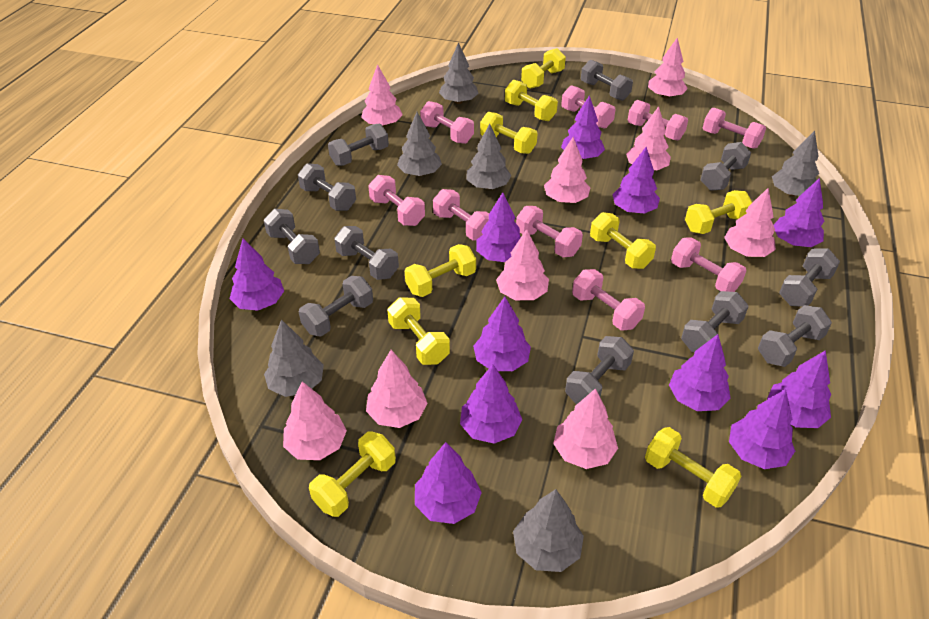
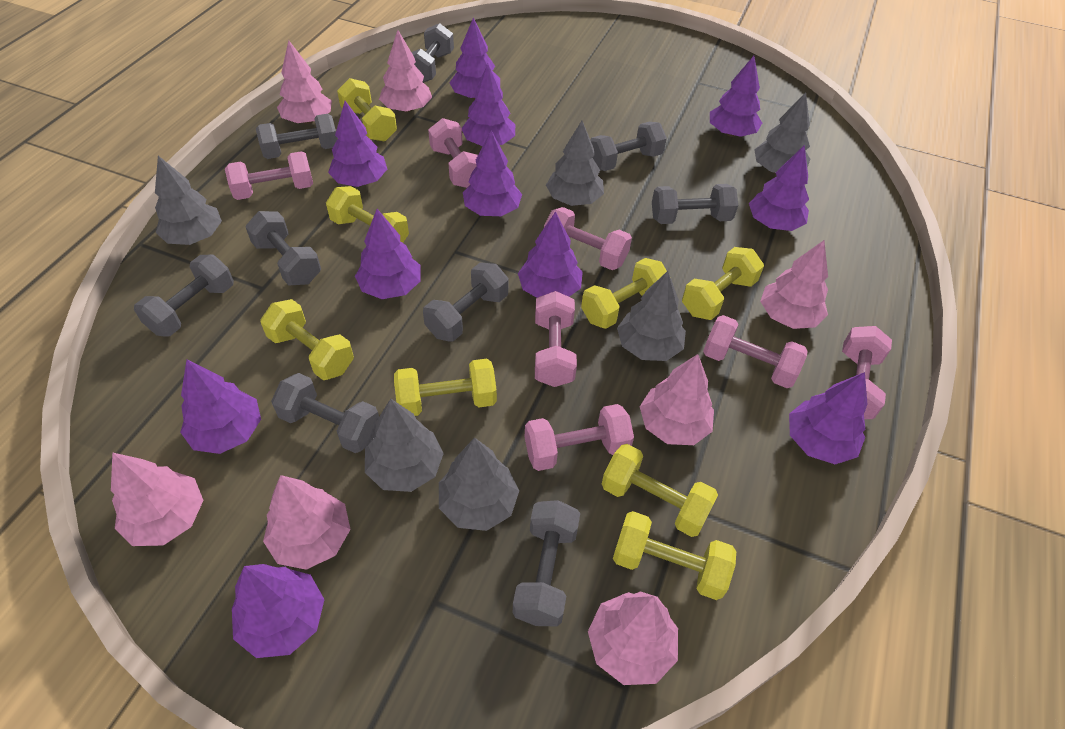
grey dumbbell: 11 -> 9
pink dumbbell: 9 -> 7
pink tree: 9 -> 7
yellow dumbbell: 9 -> 8

